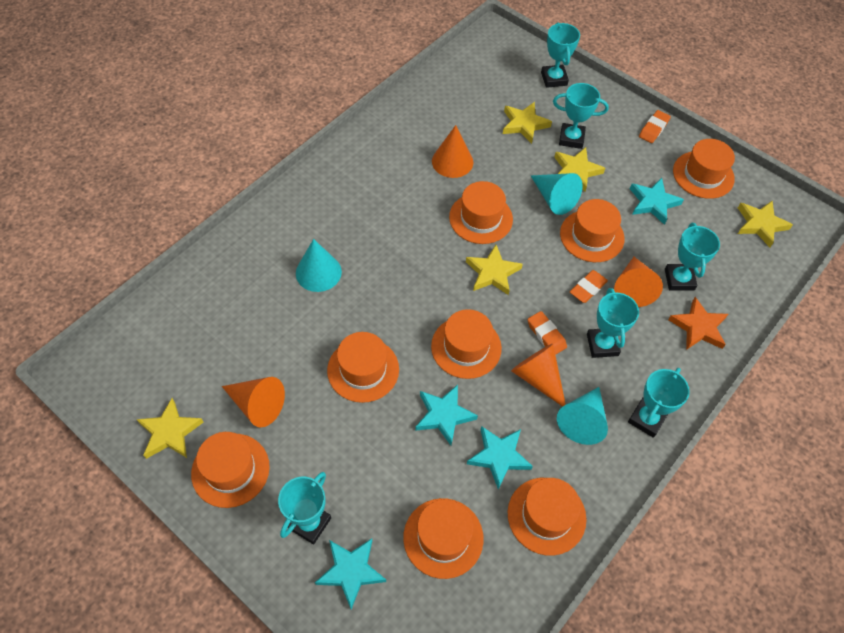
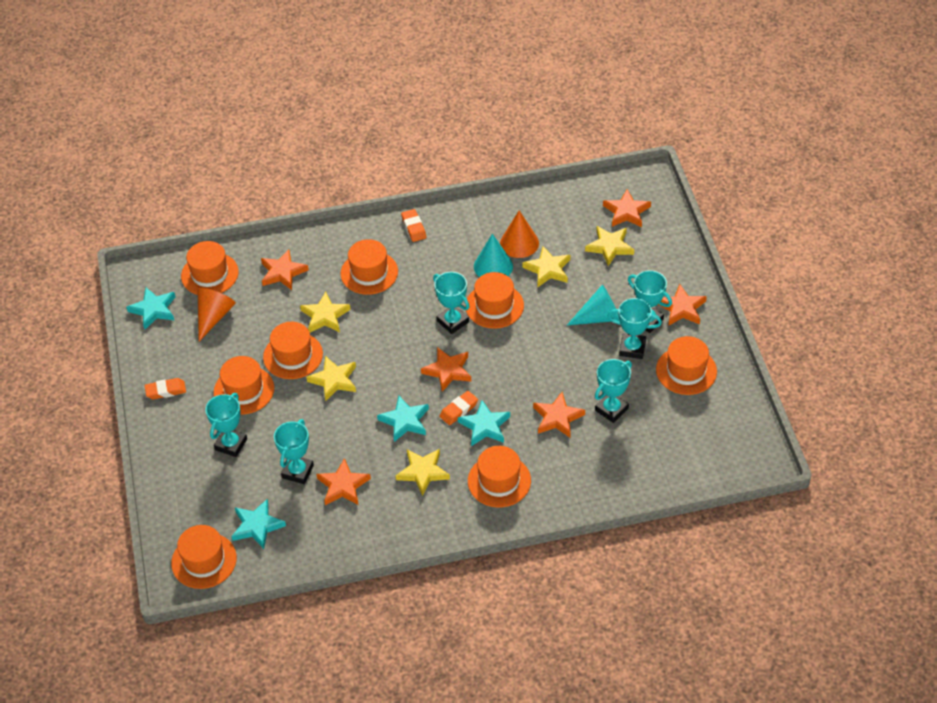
orange cone: 4 -> 2
orange star: 1 -> 6
turquoise cone: 3 -> 2

